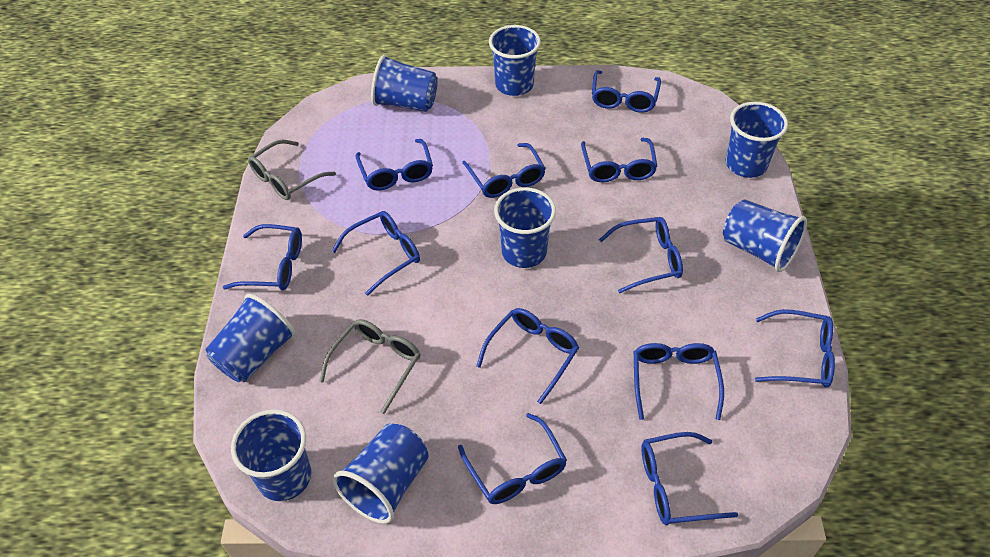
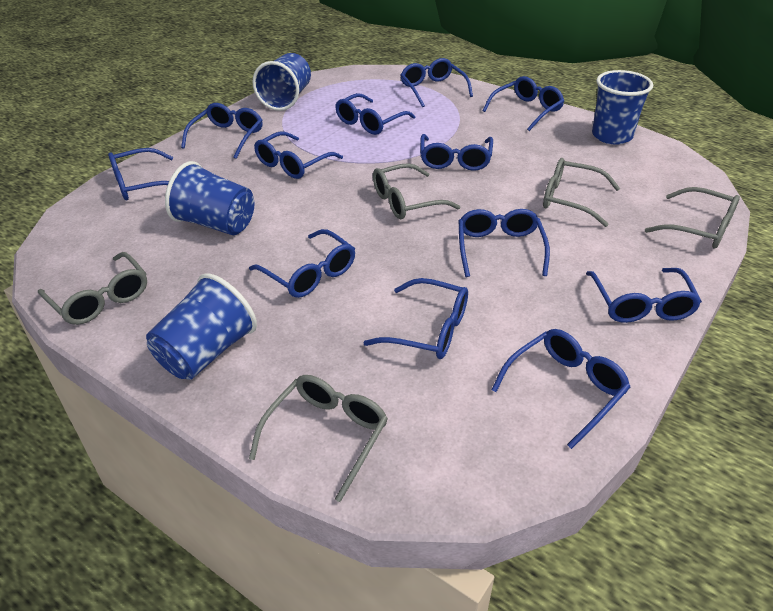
blue cup: 8 -> 4
grey glasses: 2 -> 5

